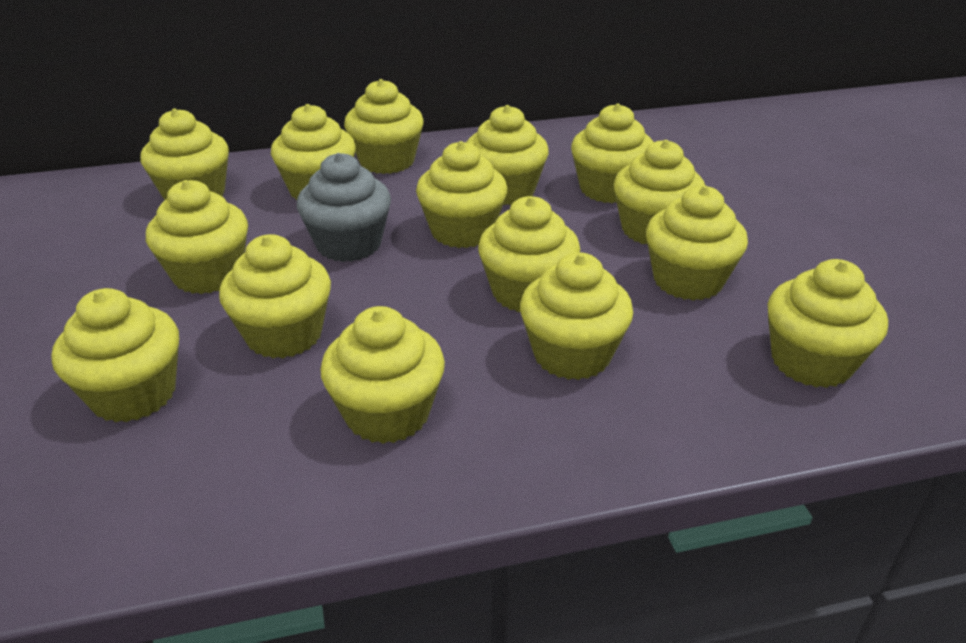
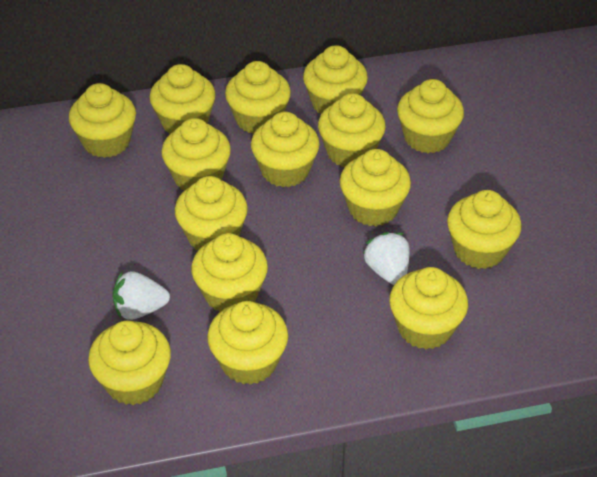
grey cupcake: 1 -> 0
white strawberry: 0 -> 2

